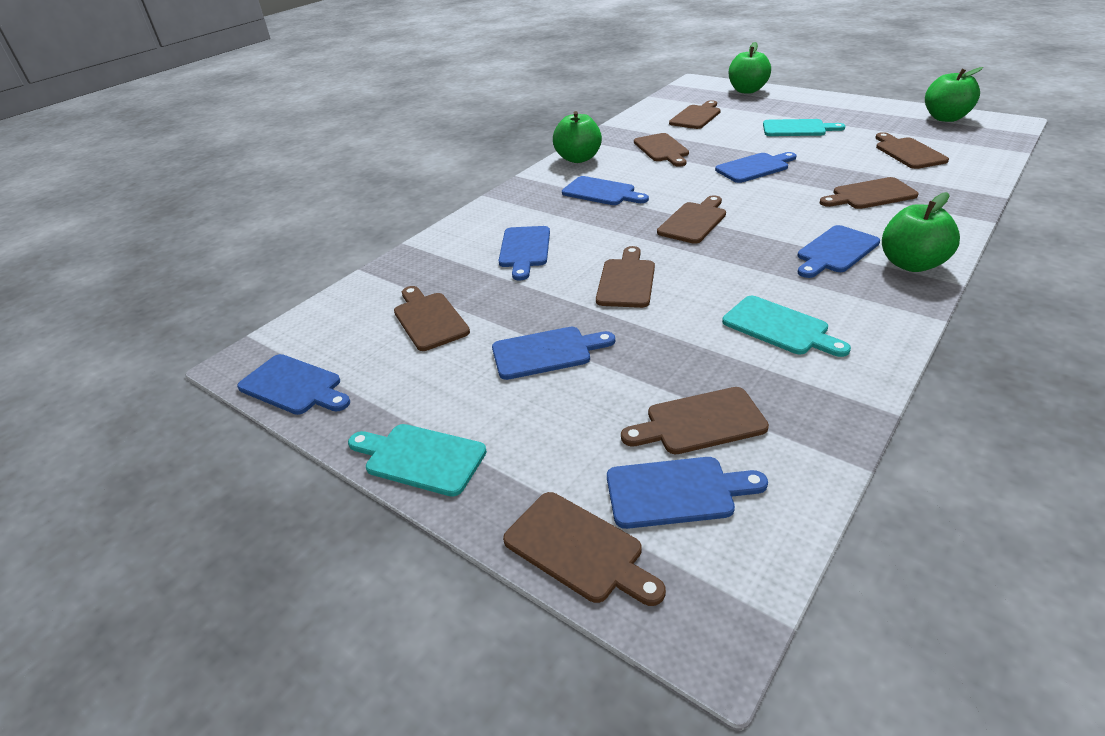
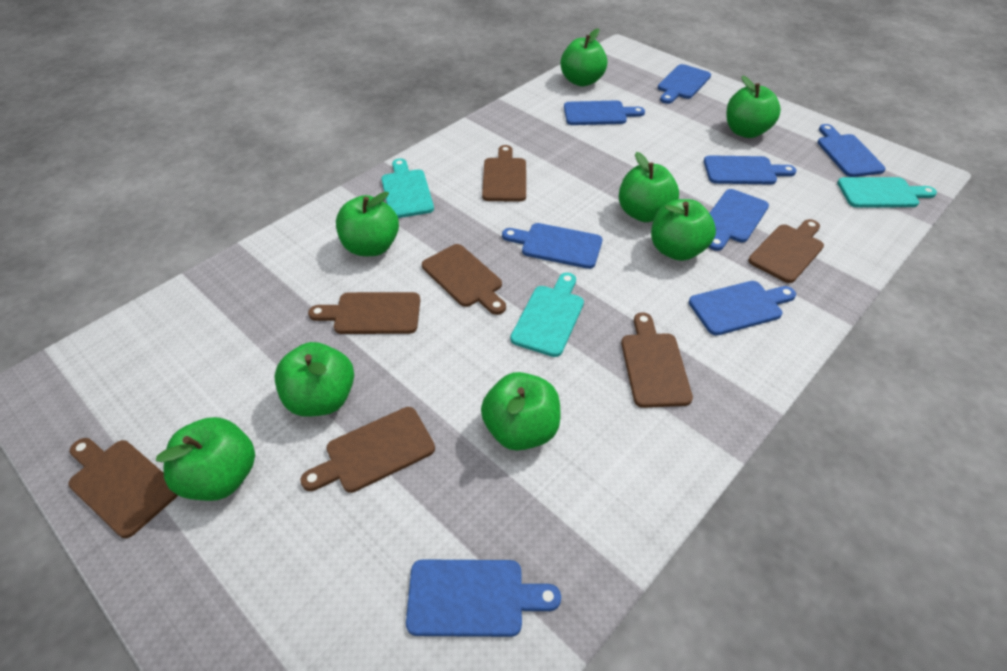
blue cutting board: 7 -> 8
brown cutting board: 9 -> 7
green apple: 4 -> 8

